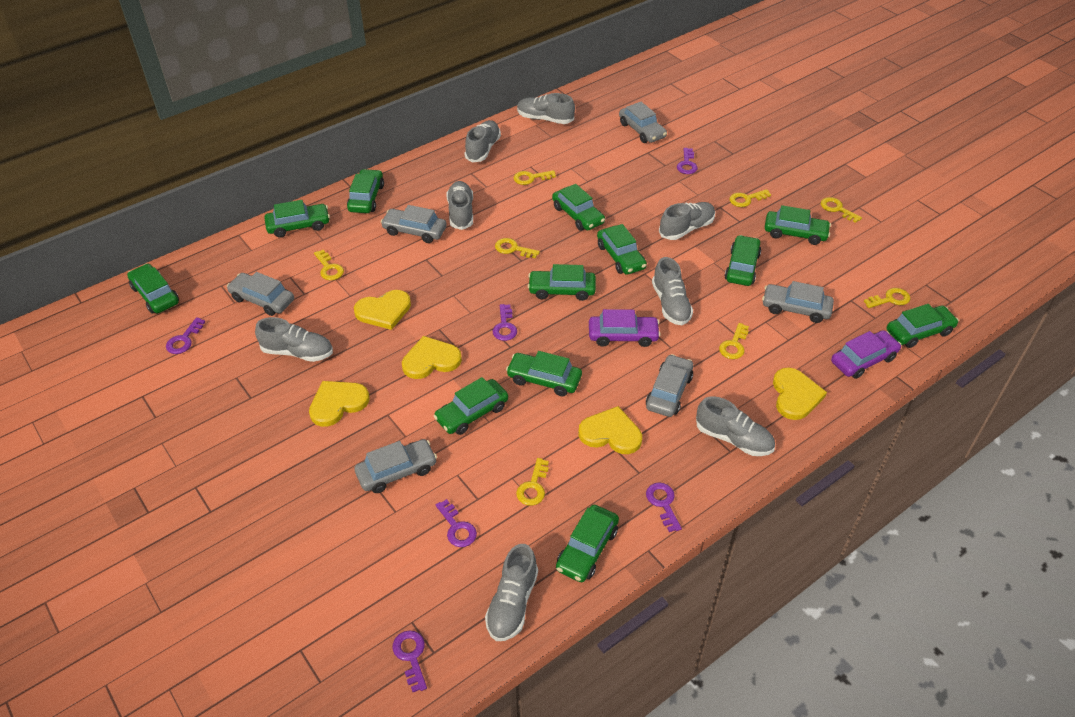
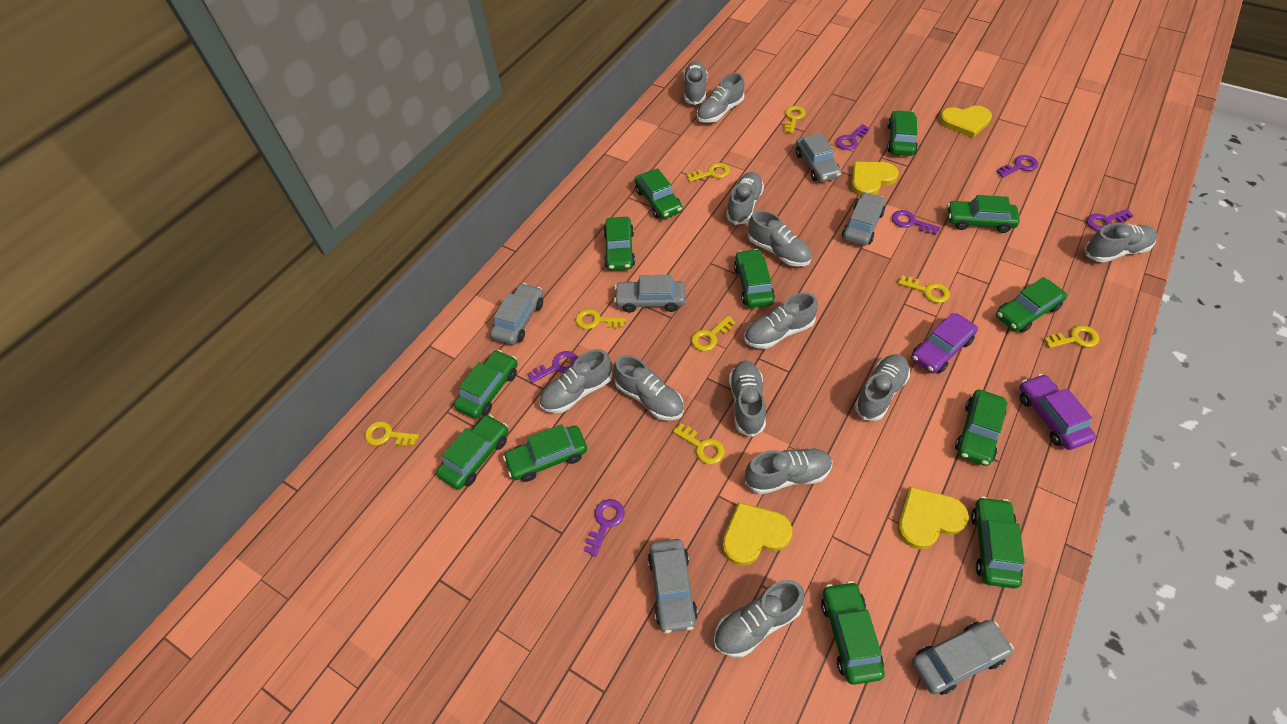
grey shoe: 8 -> 12
yellow heart: 5 -> 4

